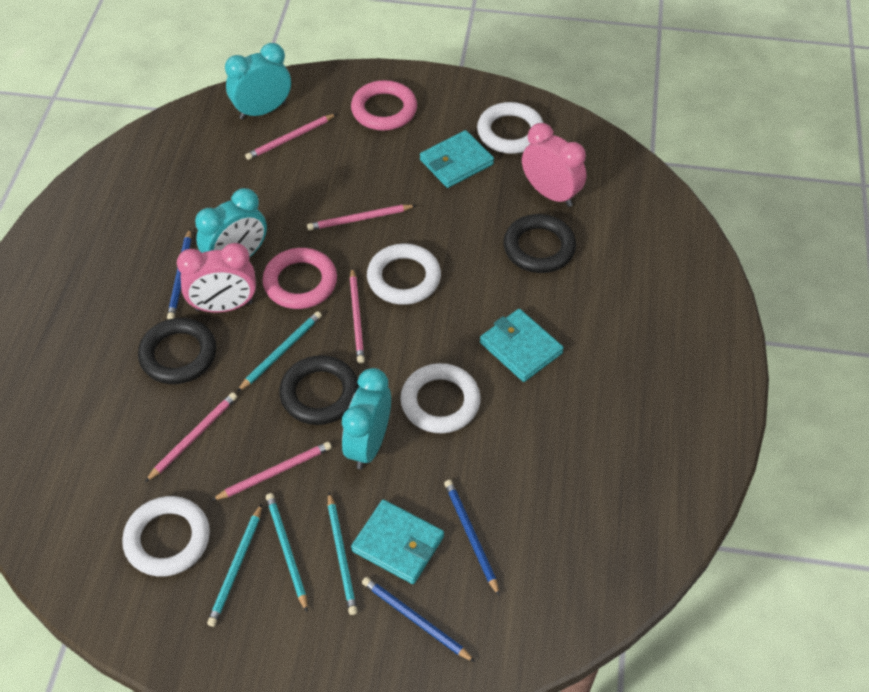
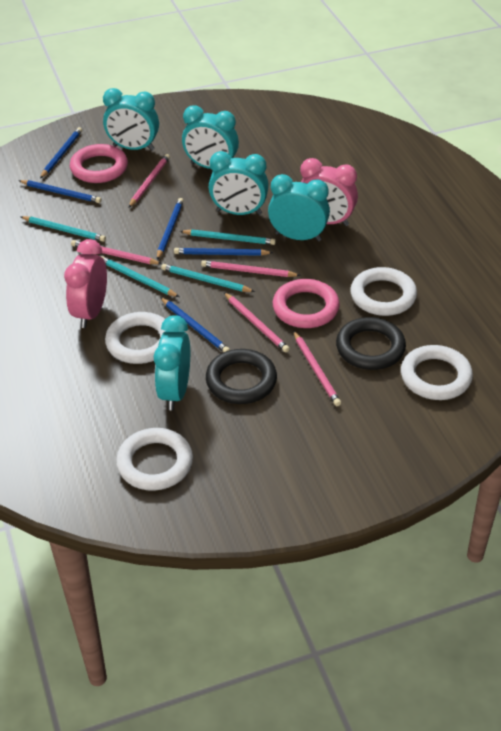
black ring: 3 -> 2
blue pencil: 3 -> 5
turquoise clock: 3 -> 5
turquoise wallet: 3 -> 0

